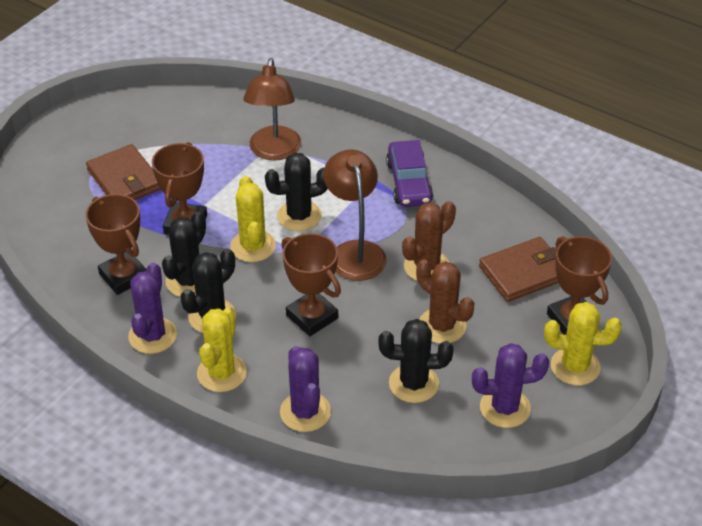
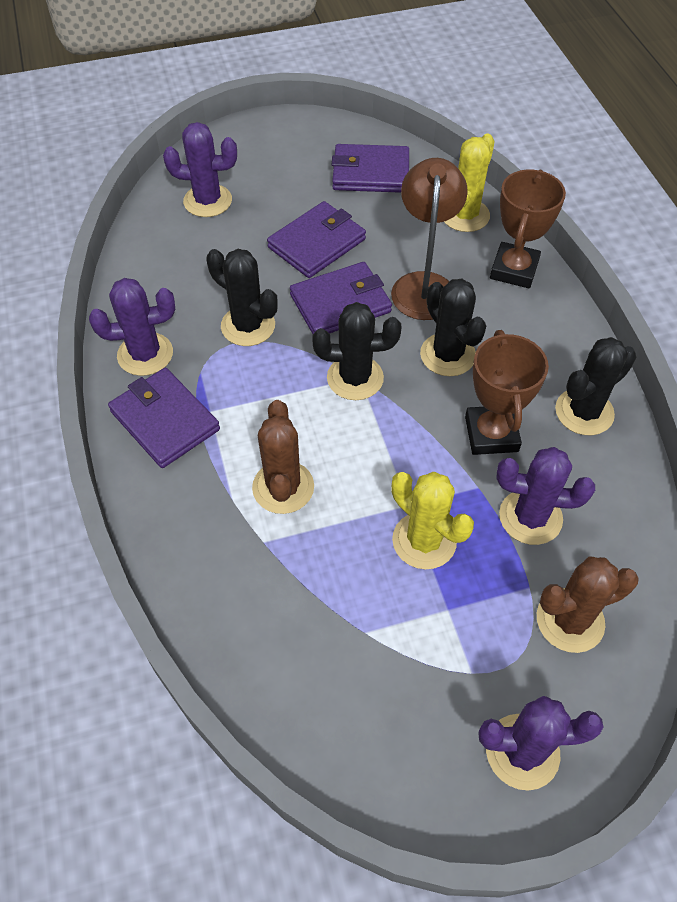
brown lamp: 2 -> 1
brown trophy: 4 -> 2
brown wallet: 2 -> 0
purple cactus: 3 -> 4
purple car: 1 -> 0
purple wallet: 0 -> 4
yellow cactus: 3 -> 2

